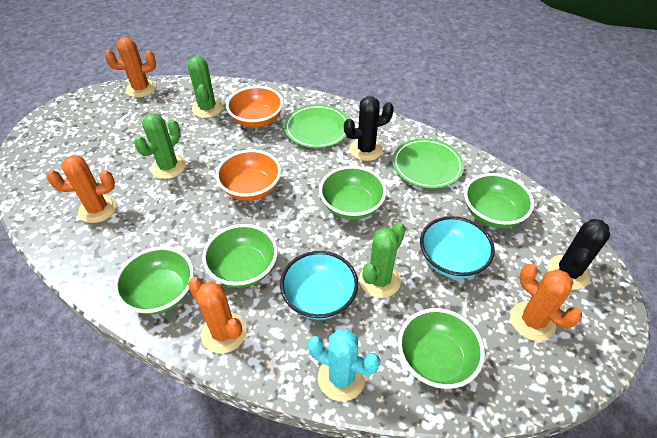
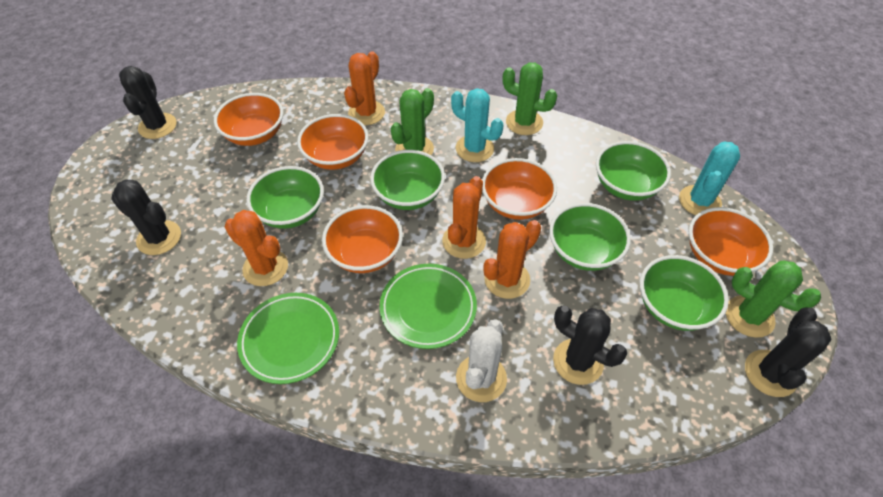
black cactus: 2 -> 4
orange bowl: 2 -> 5
turquoise bowl: 2 -> 0
turquoise cactus: 1 -> 2
white cactus: 0 -> 1

